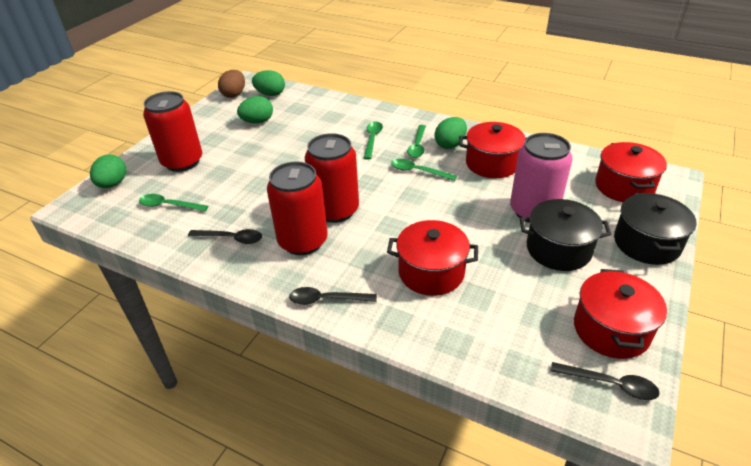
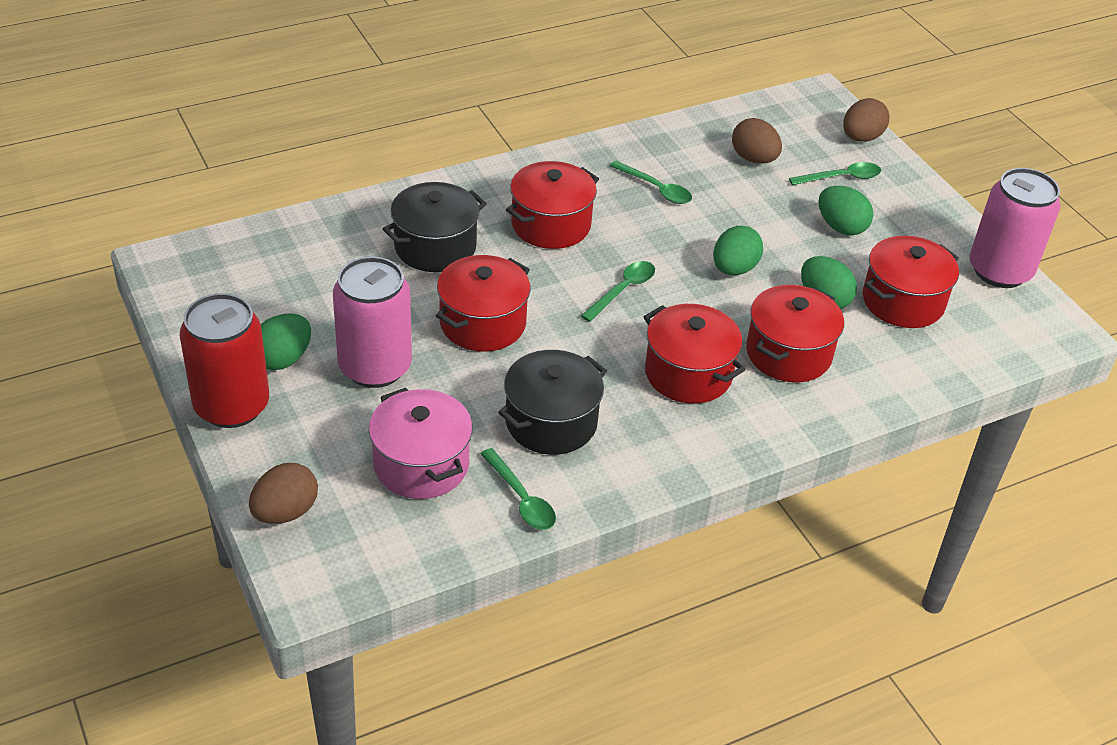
black spoon: 3 -> 0
brown egg: 1 -> 3
pink can: 1 -> 2
pink pot: 0 -> 1
red can: 3 -> 1
red pot: 4 -> 5

